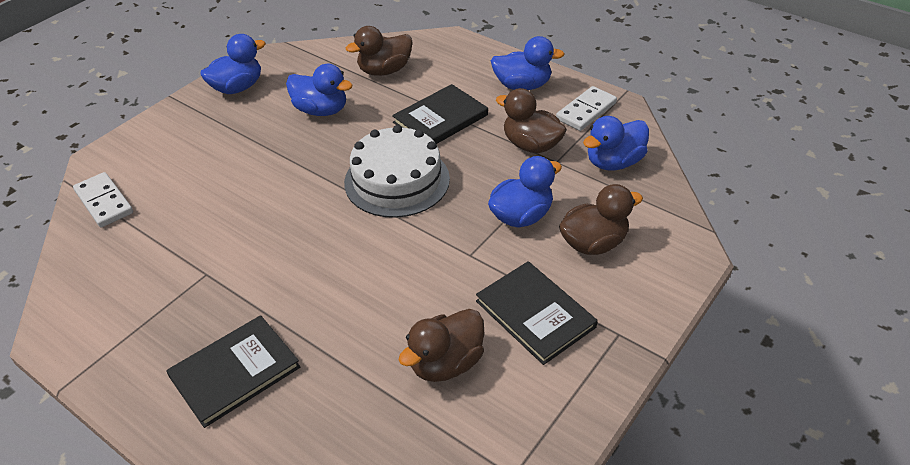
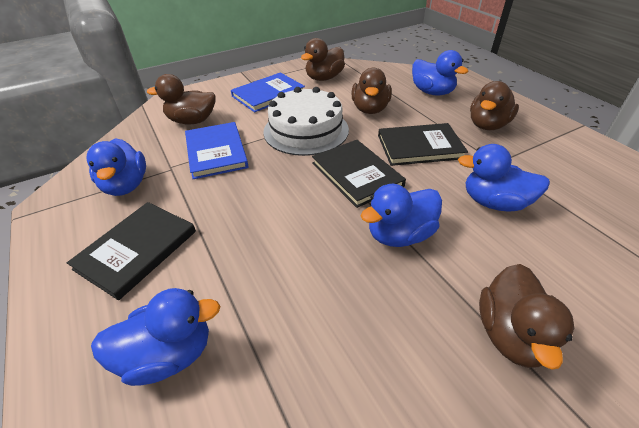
blue book: 0 -> 2
brown duck: 4 -> 5
white domino: 2 -> 0

